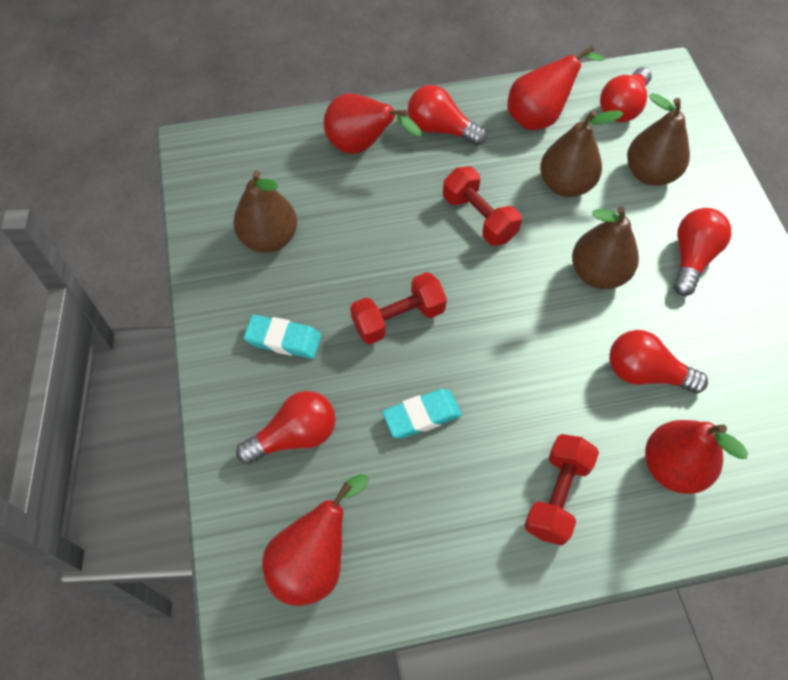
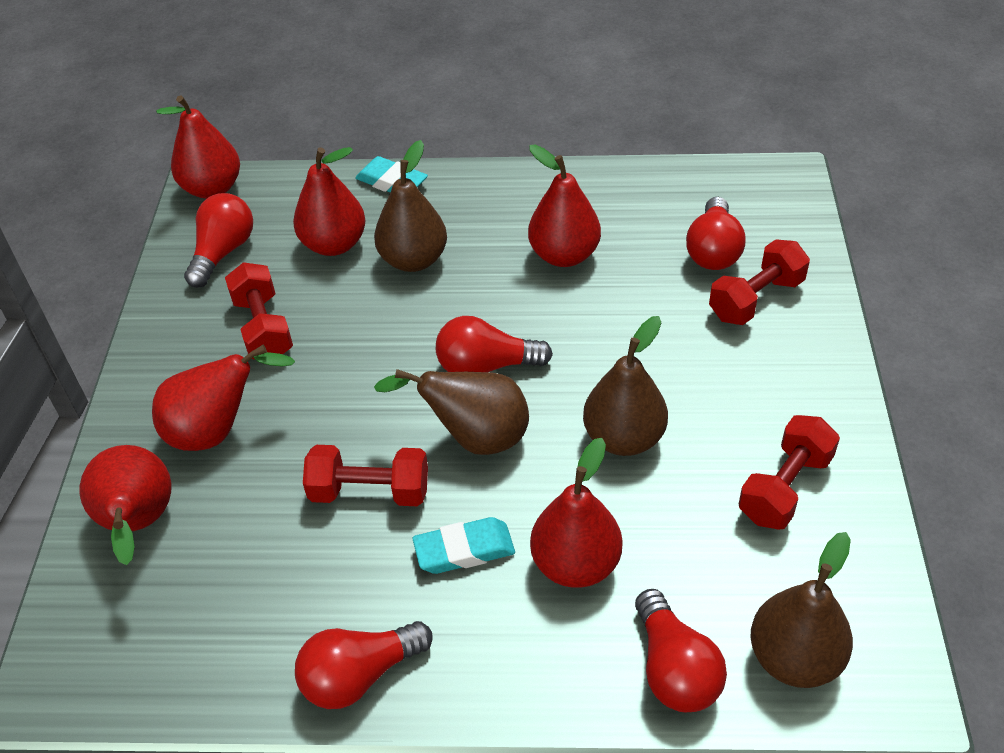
red dumbbell: 3 -> 4
red pear: 4 -> 6

